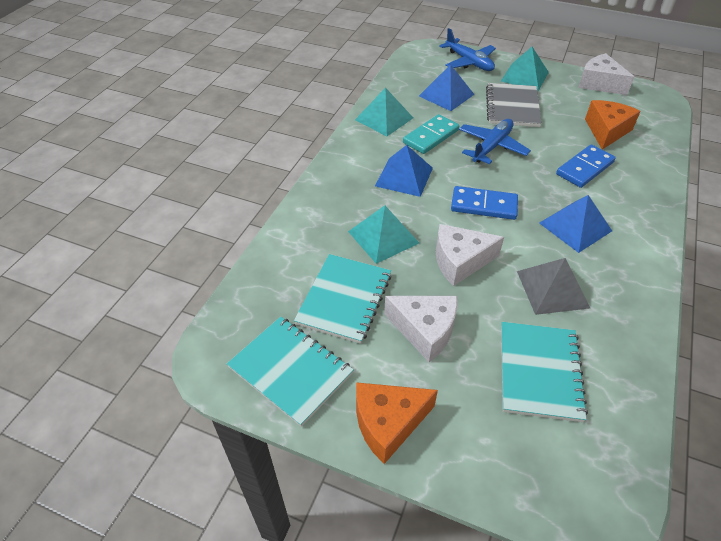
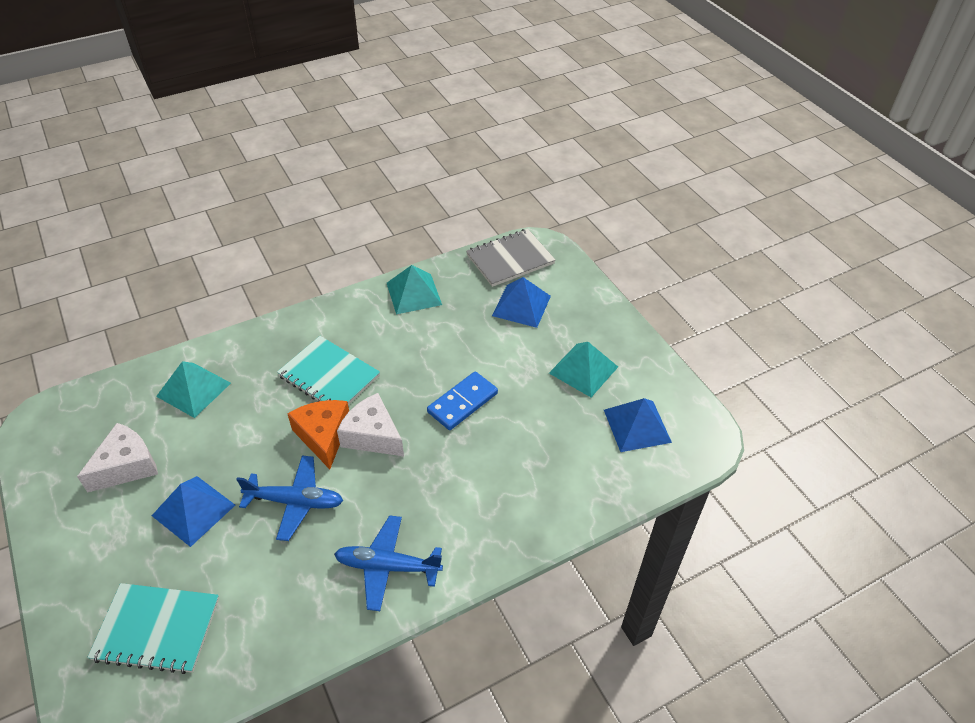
blue domino: 2 -> 1
grey pyramid: 1 -> 0
orange cheese: 2 -> 1
turquoise domino: 1 -> 0
turquoise notebook: 3 -> 2
white cheese: 3 -> 2

